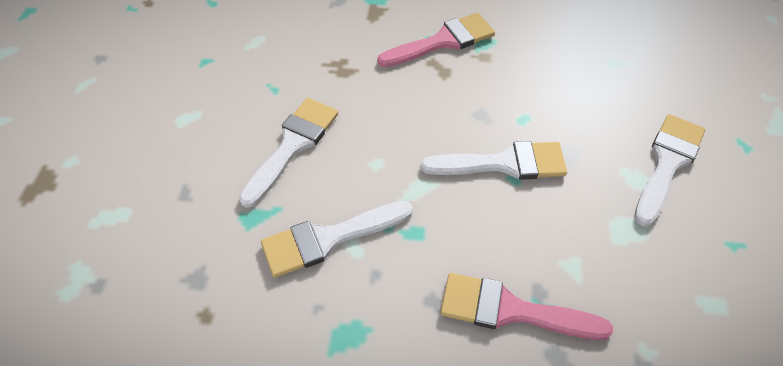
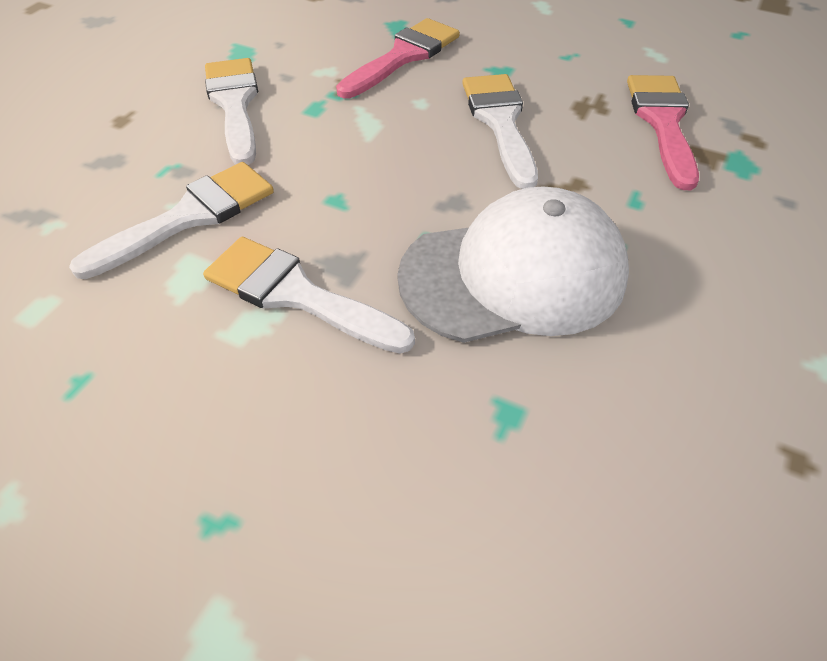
white cap: 0 -> 1

